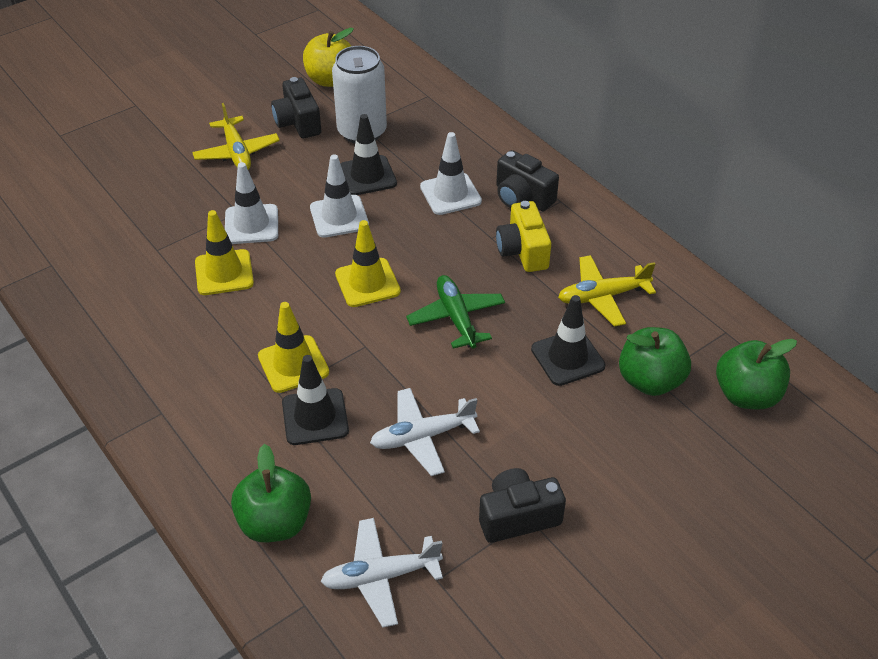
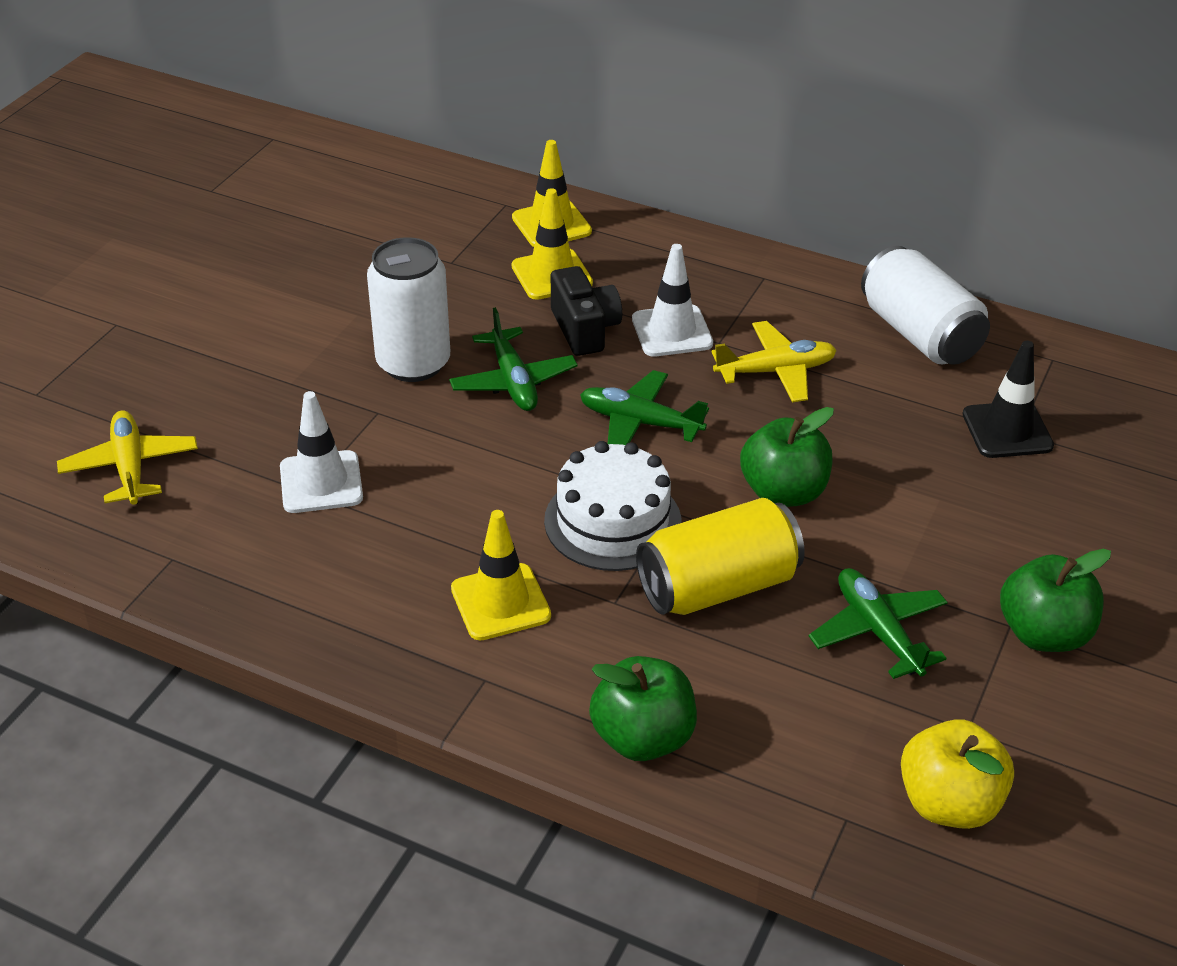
black camera: 3 -> 1
black traffic cone: 3 -> 1
green plane: 1 -> 3
white cake: 0 -> 1
white can: 1 -> 2
white plane: 2 -> 0
white traffic cone: 3 -> 2
yellow camera: 1 -> 0
yellow can: 0 -> 1

